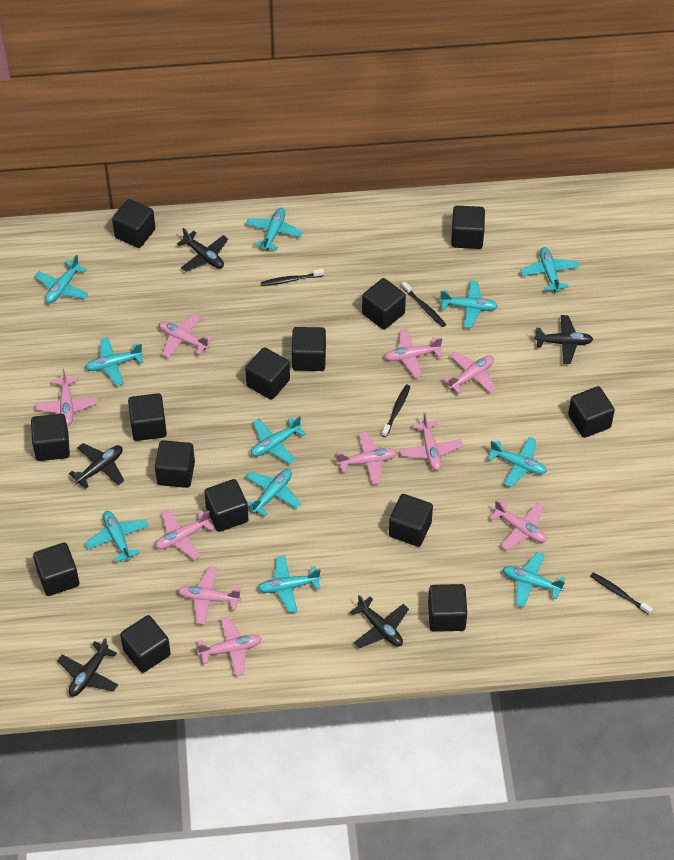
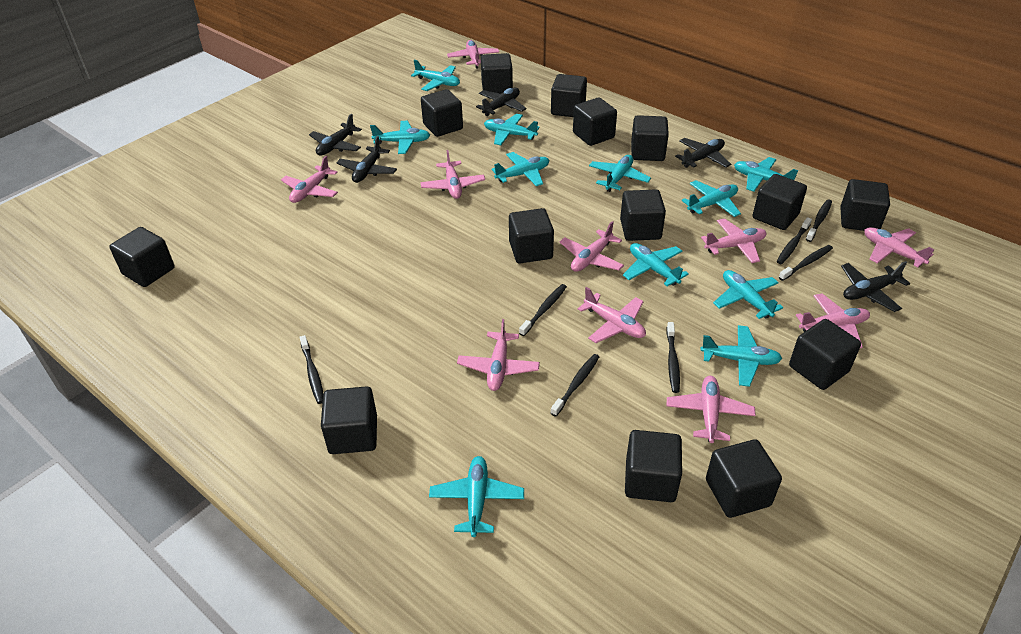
black toothbrush: 4 -> 7

